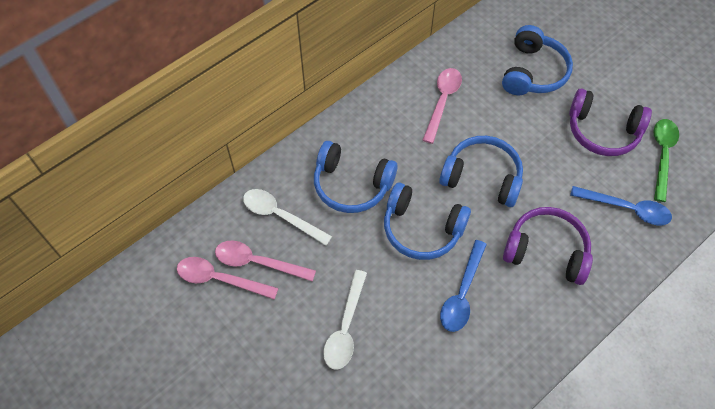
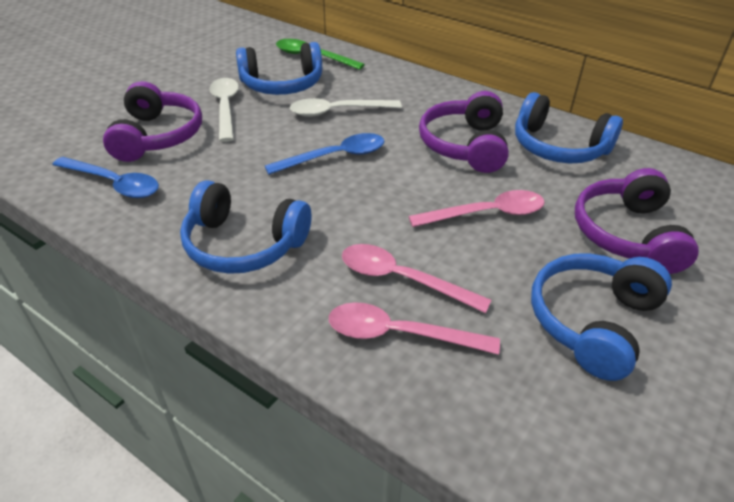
purple headphones: 2 -> 3

